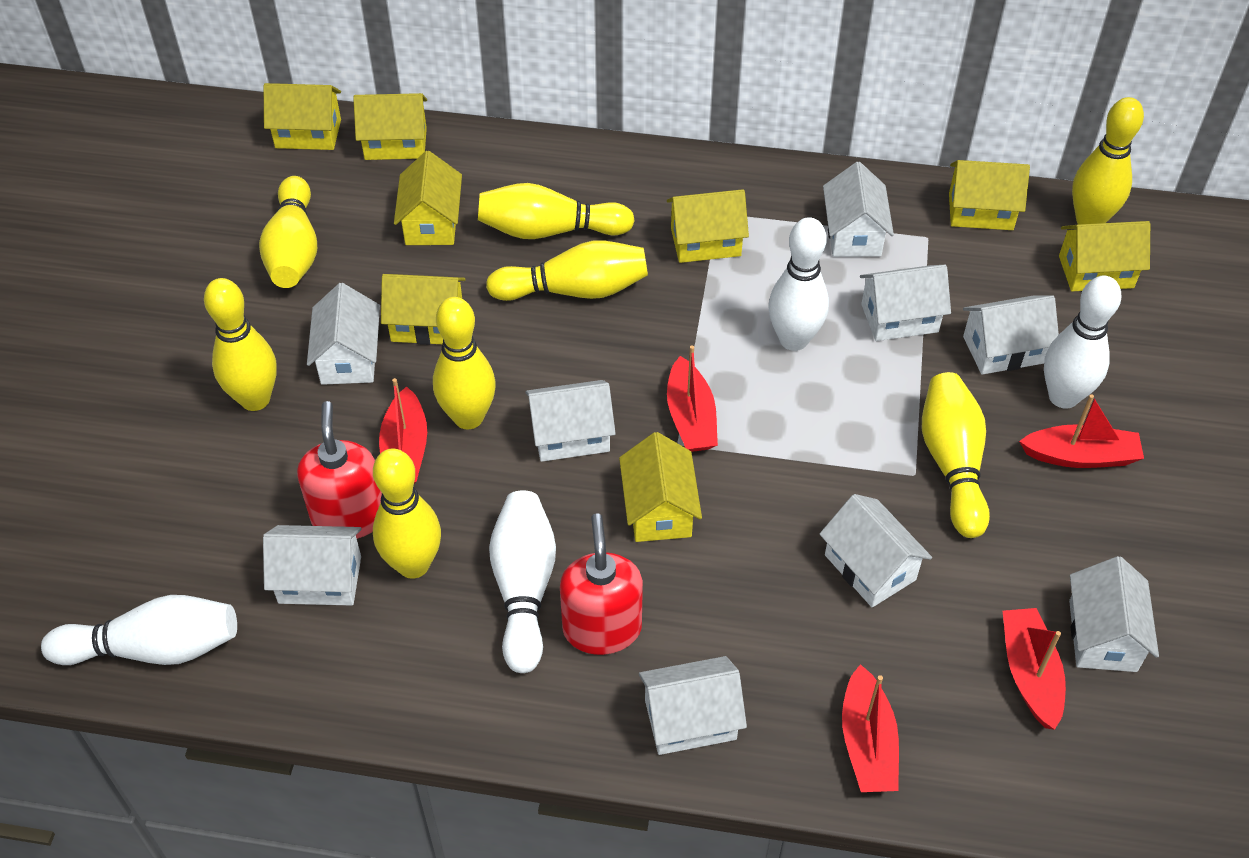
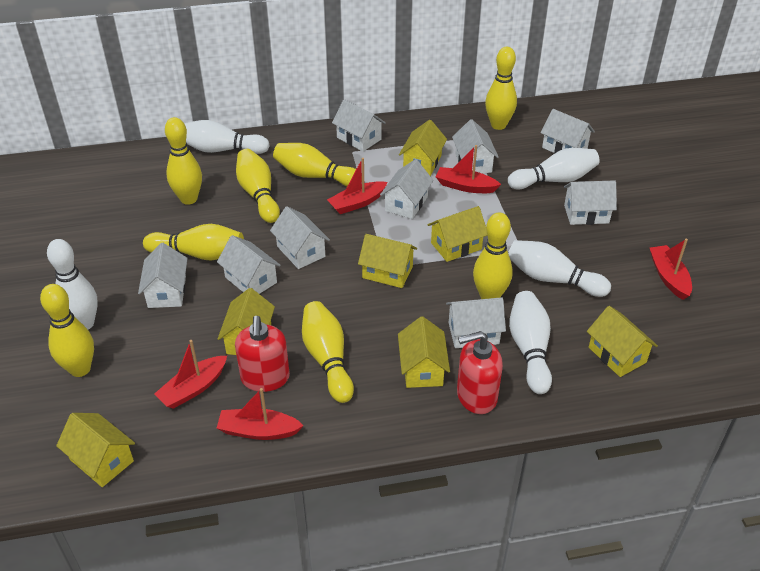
white bowling pin: 4 -> 5
yellow house: 8 -> 7

